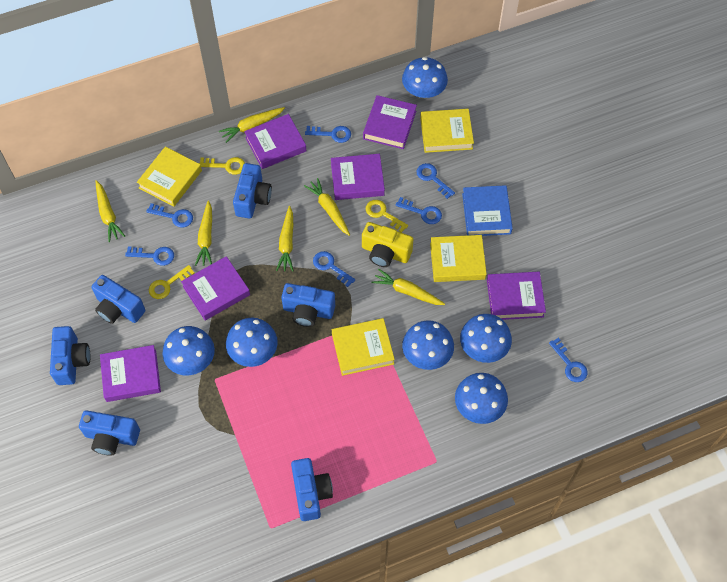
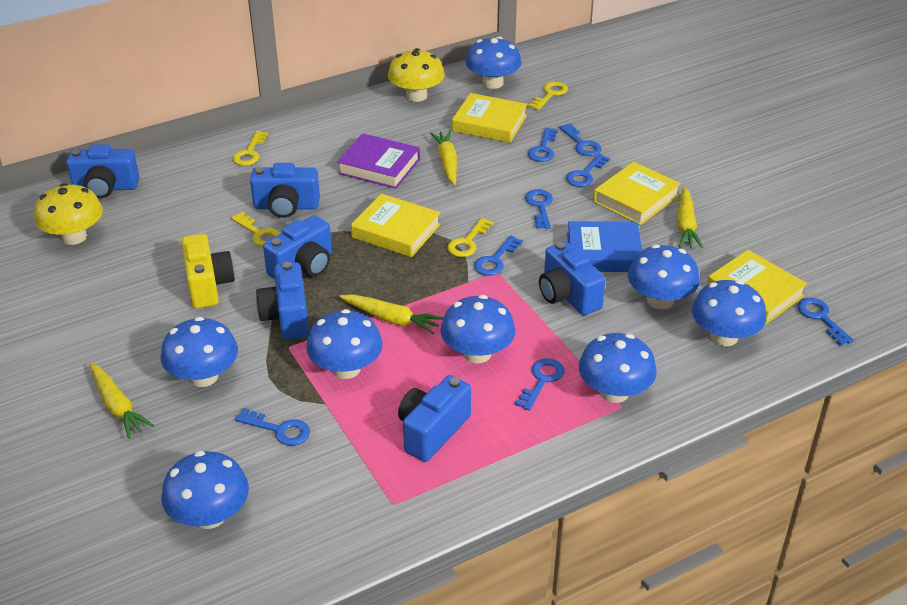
blue key: 7 -> 8
blue mushroom: 6 -> 8
purple book: 6 -> 1
yellow carrot: 6 -> 4
yellow key: 3 -> 4
yellow mushroom: 0 -> 2

